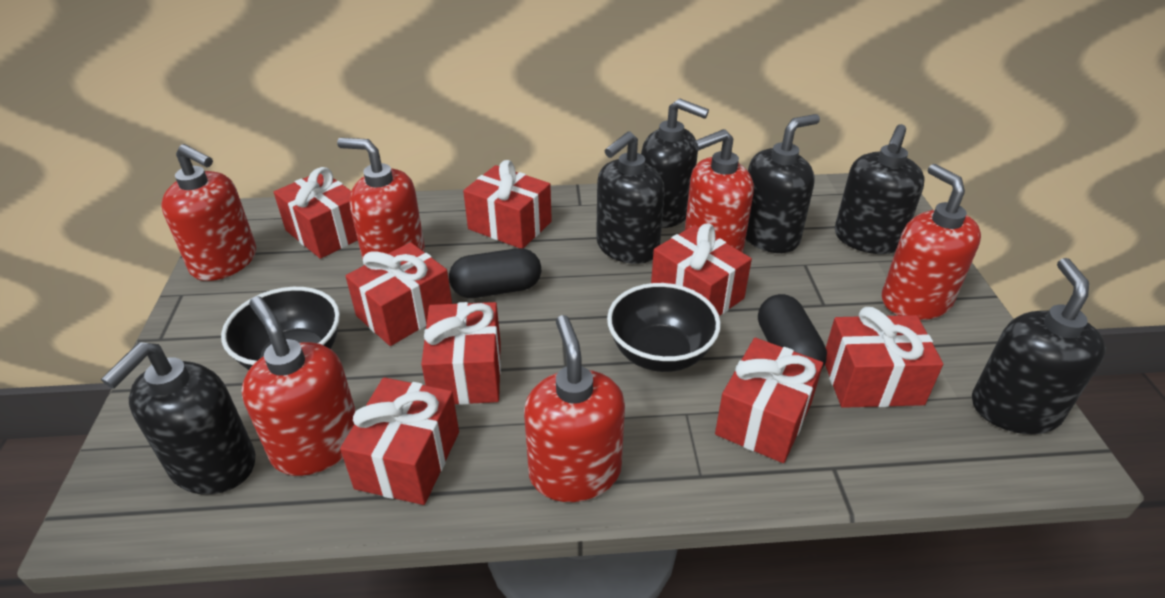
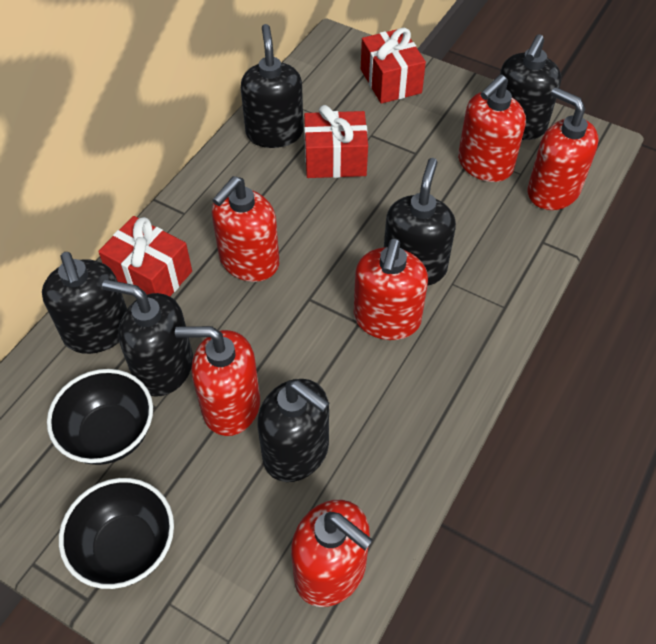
black capsule: 2 -> 0
red gift: 8 -> 3

